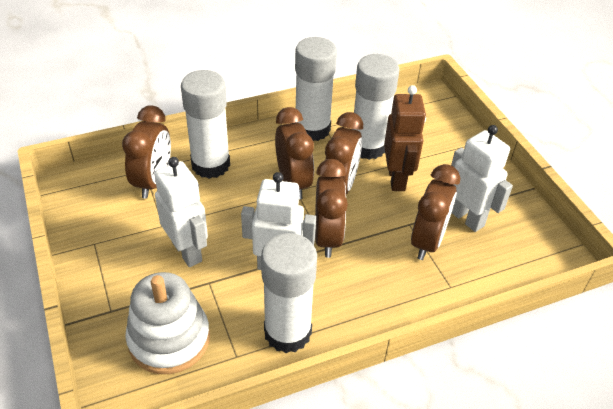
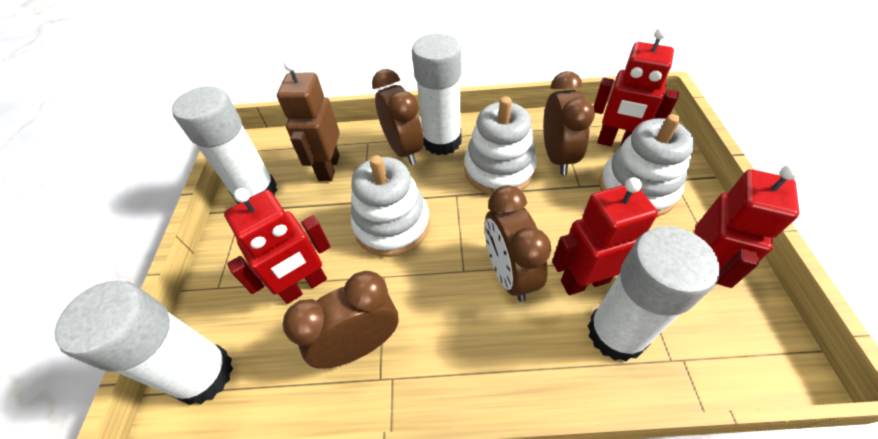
brown clock: 5 -> 4
red robot: 0 -> 4
white robot: 3 -> 0
white stacking toy: 1 -> 3

